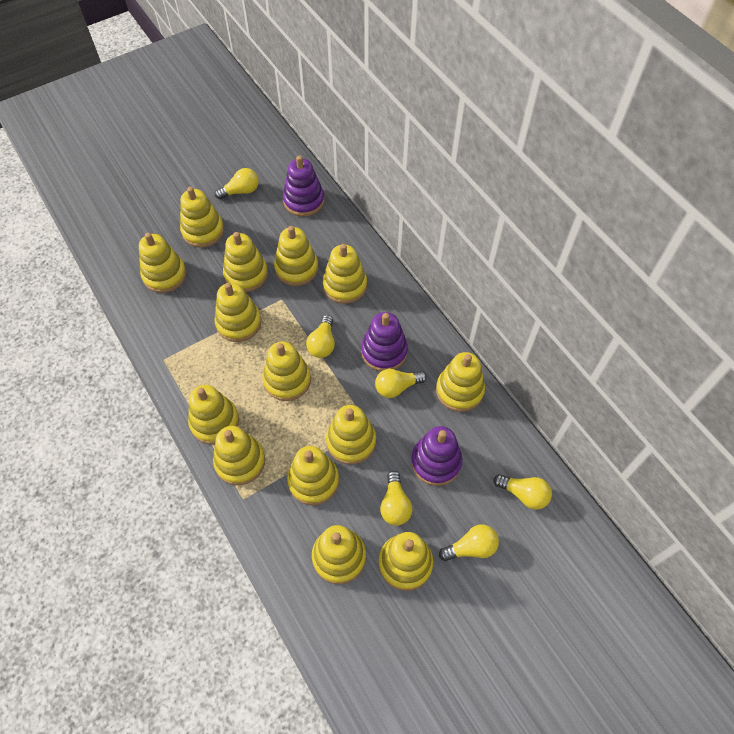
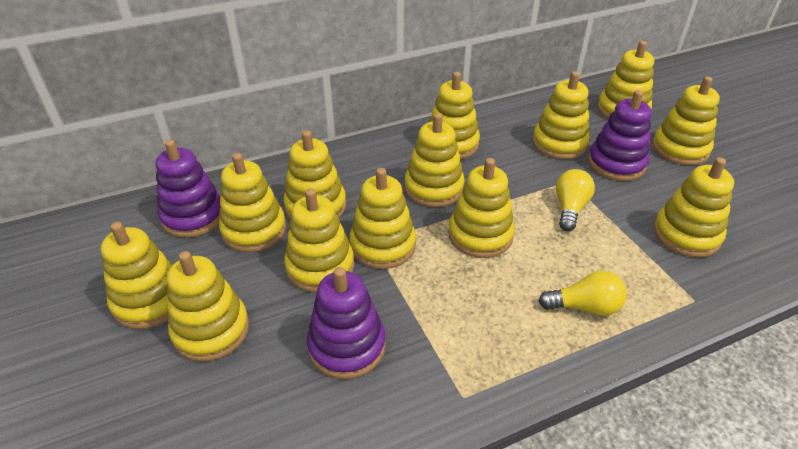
yellow light bulb: 6 -> 2
yellow stacking toy: 14 -> 13

